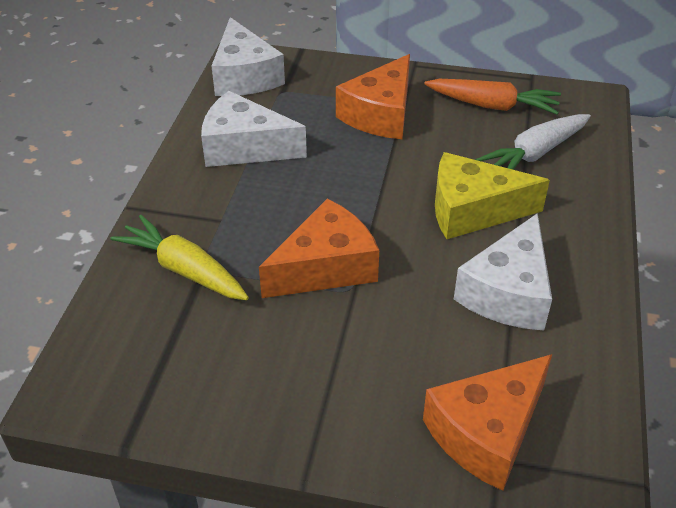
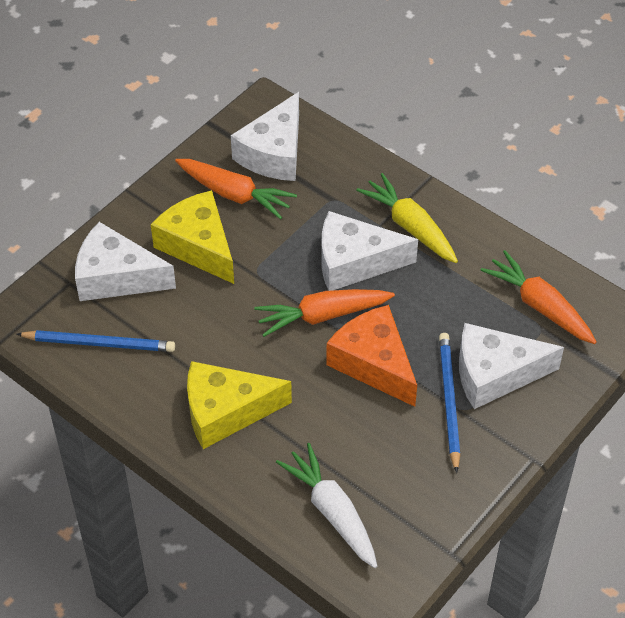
blue pencil: 0 -> 2
orange carrot: 1 -> 3
orange cheese: 3 -> 1
white cheese: 3 -> 4
yellow cheese: 1 -> 2

